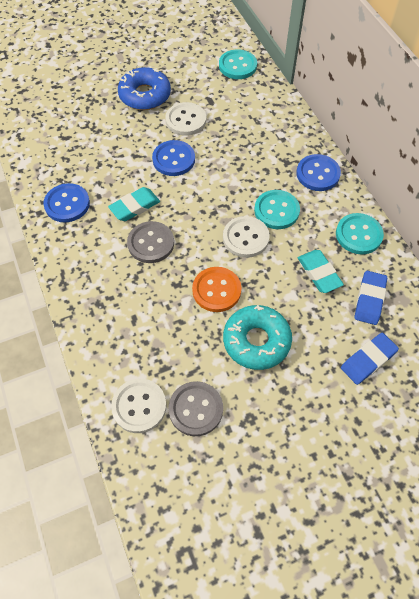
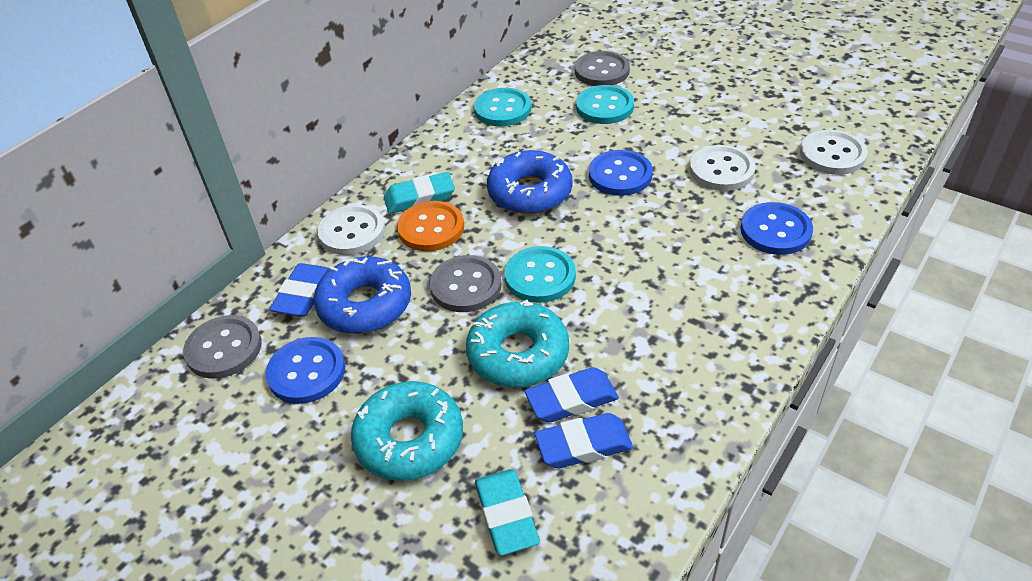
blue donut: 1 -> 2
blue eraser: 2 -> 3
grey button: 2 -> 3
turquoise donut: 1 -> 2

